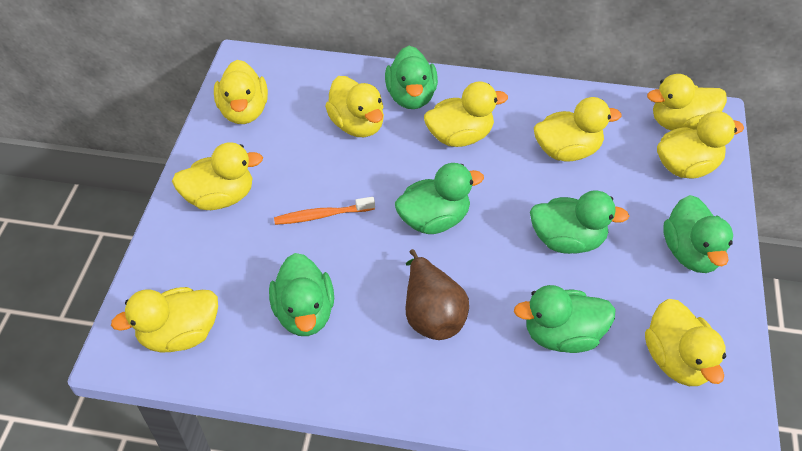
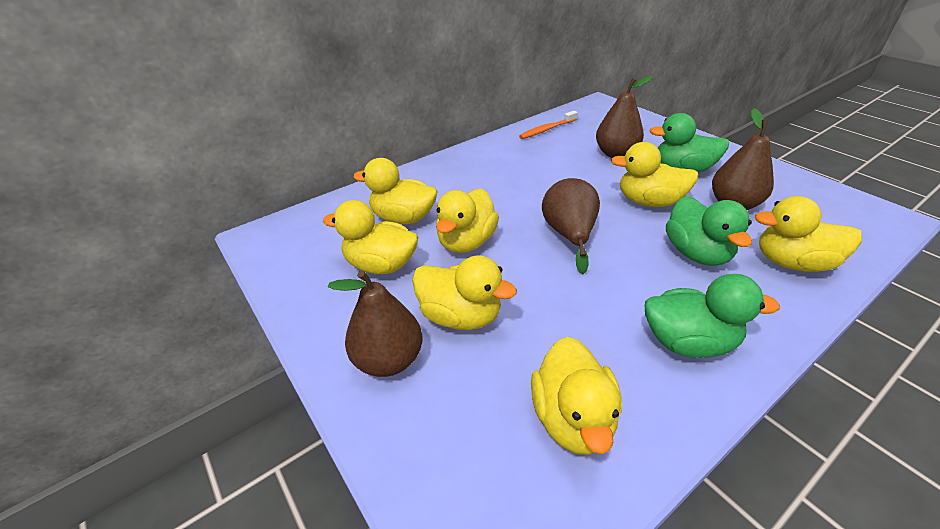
brown pear: 1 -> 4
green duck: 6 -> 3
yellow duck: 9 -> 7

